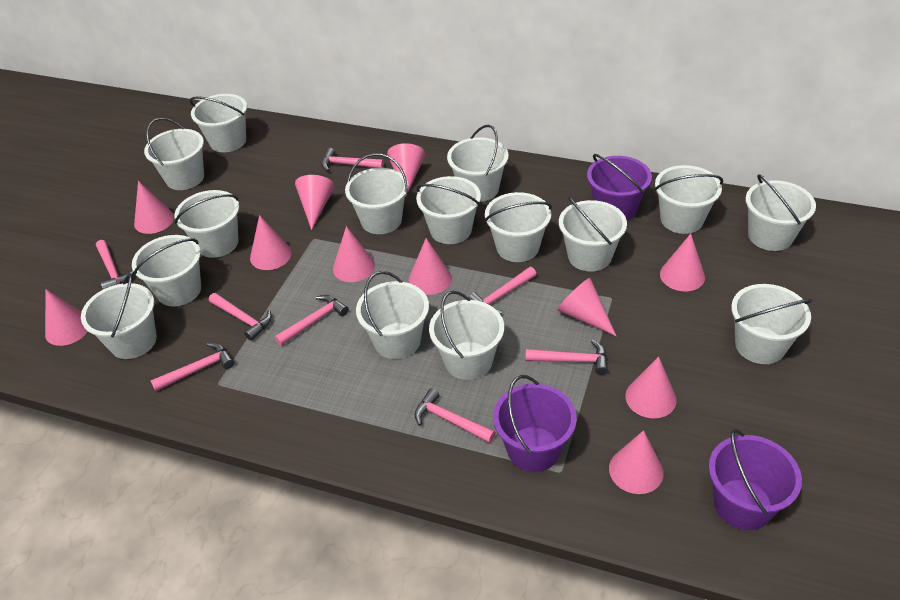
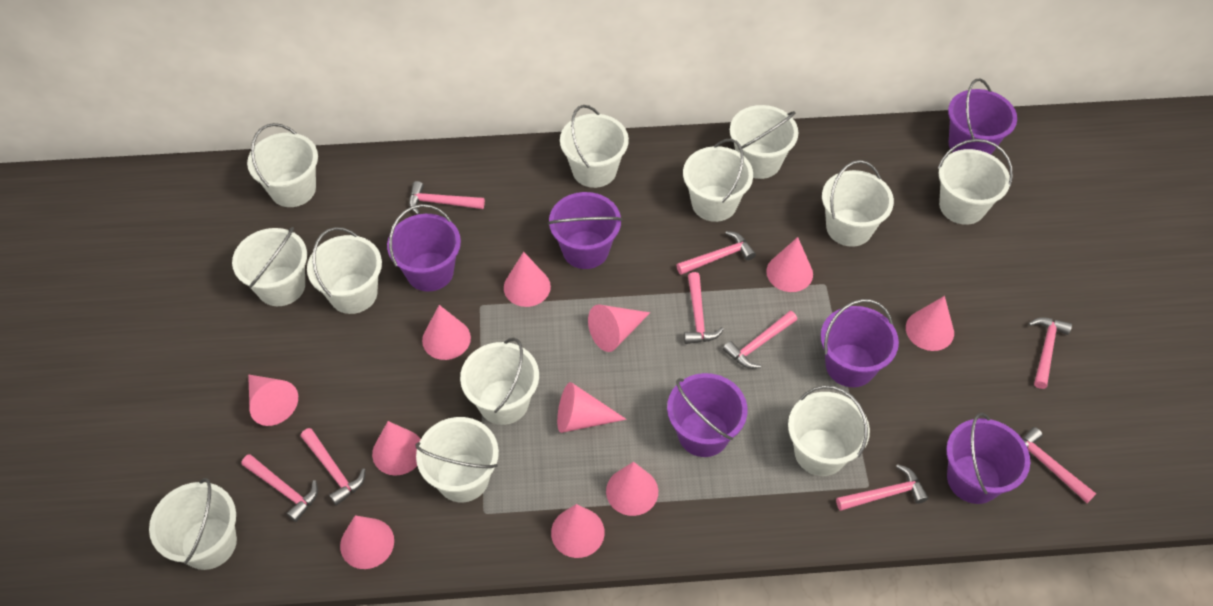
pink hammer: 8 -> 9
purple bucket: 3 -> 6
white bucket: 15 -> 12

